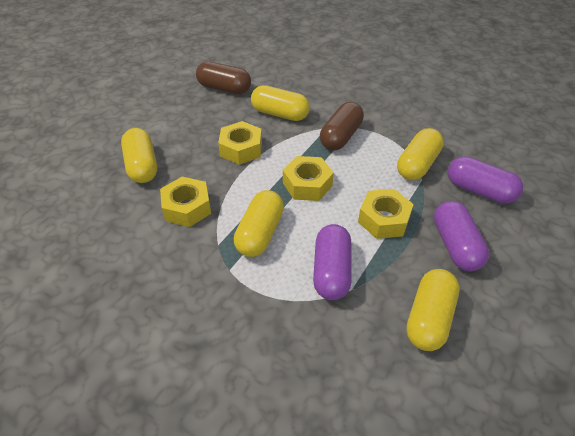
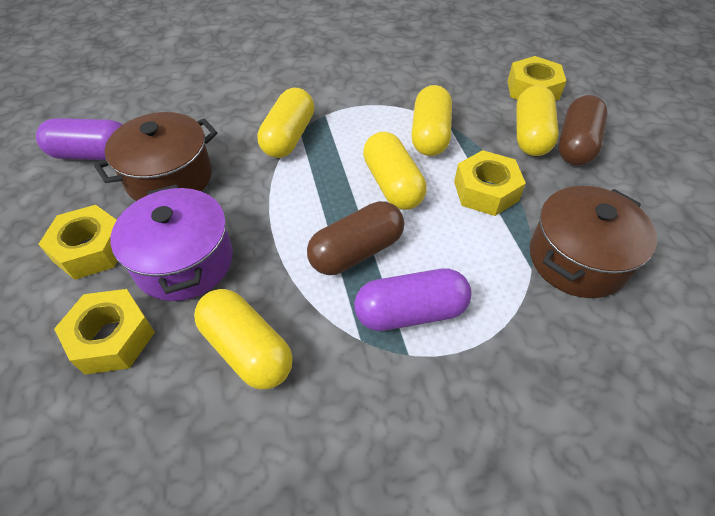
brown pot: 0 -> 2
purple capsule: 3 -> 2
purple pot: 0 -> 1

